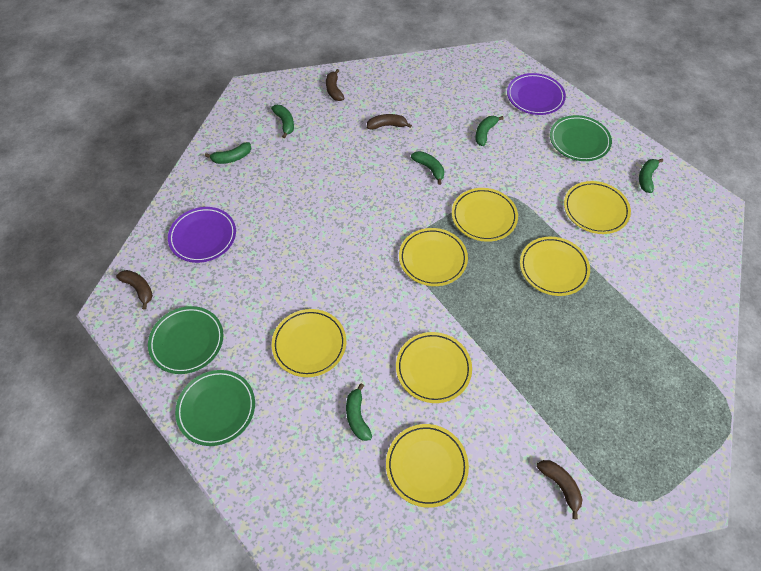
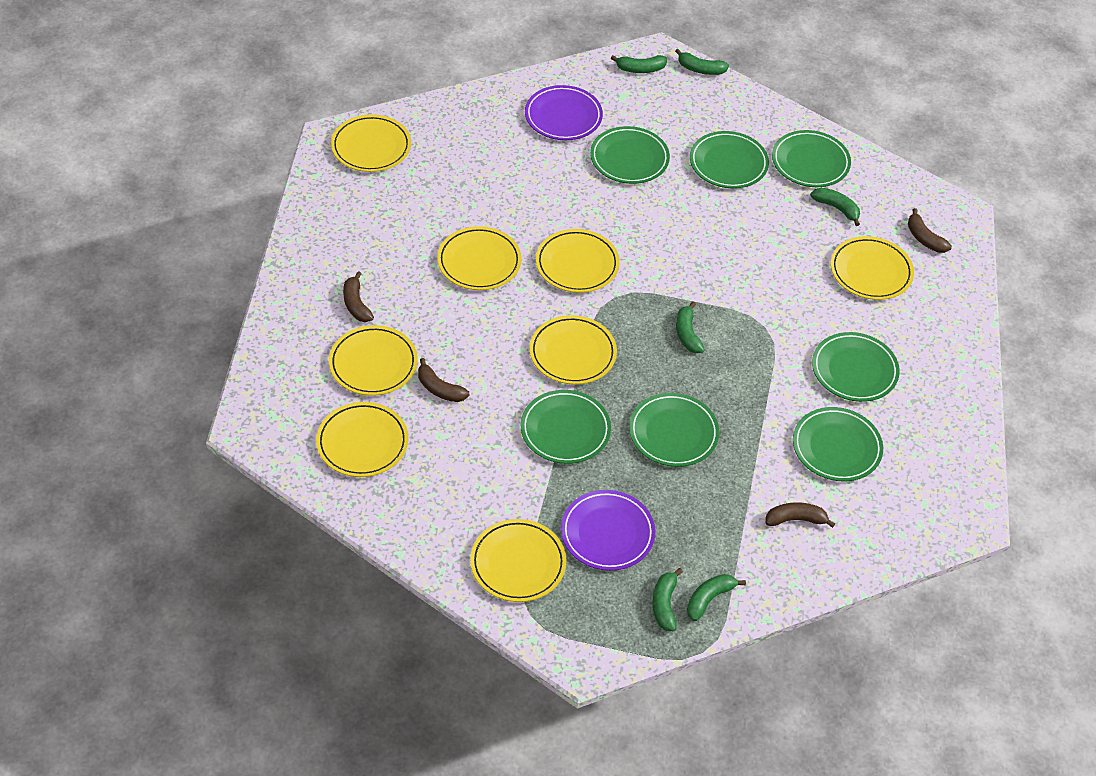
green plate: 3 -> 7
yellow plate: 7 -> 8

